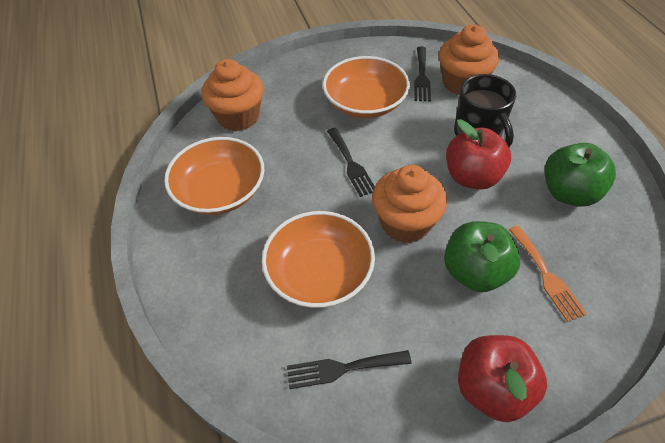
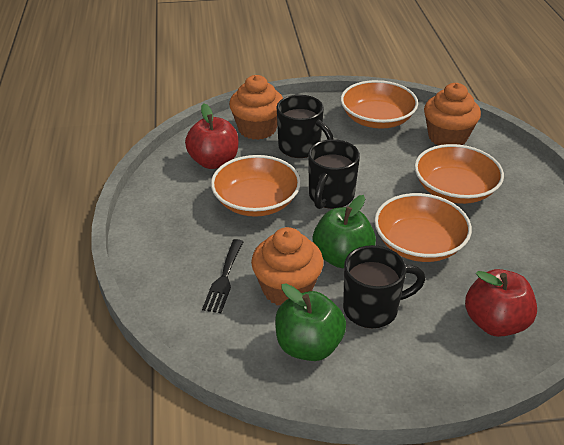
black fork: 3 -> 1
black mug: 1 -> 3
orange bowl: 3 -> 4
orange fork: 1 -> 0

